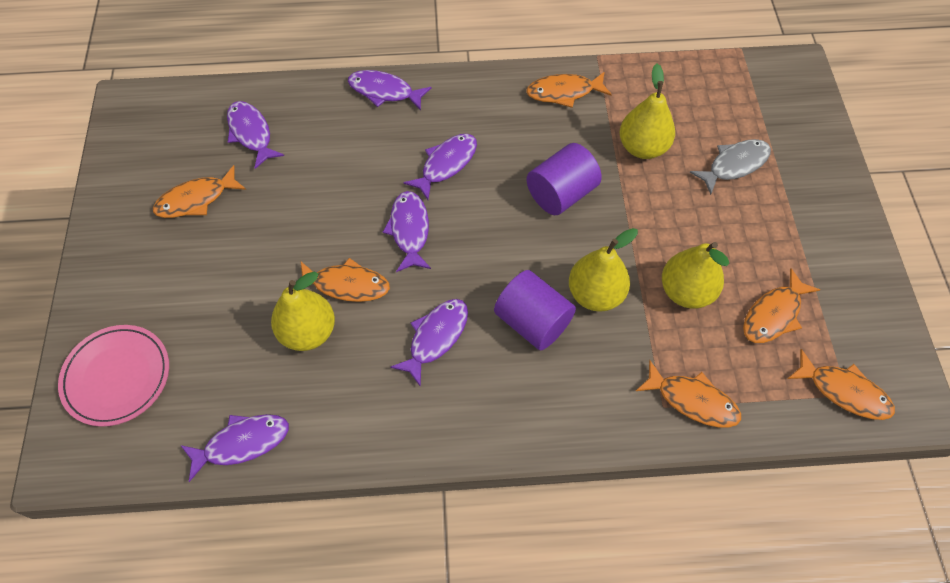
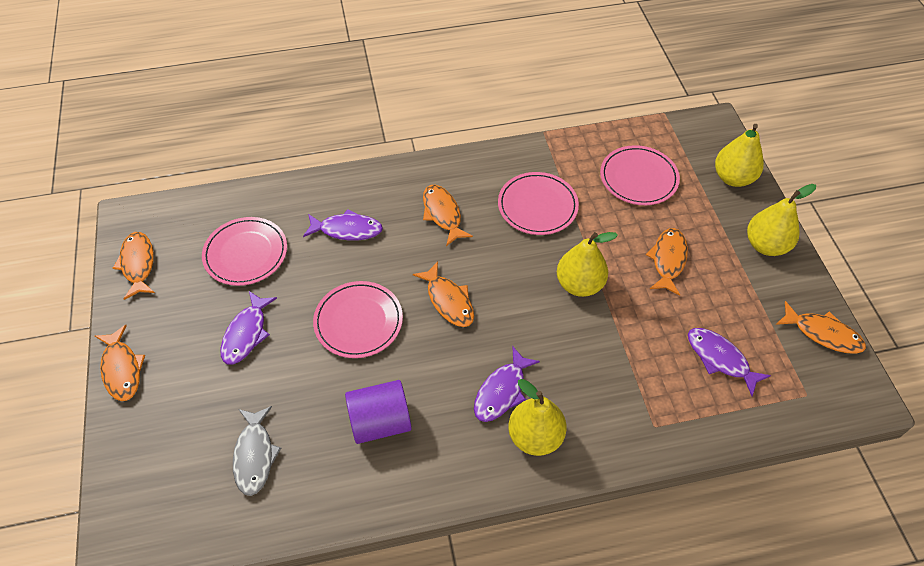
pink plate: 1 -> 4
purple cylinder: 2 -> 1
purple fish: 6 -> 4

